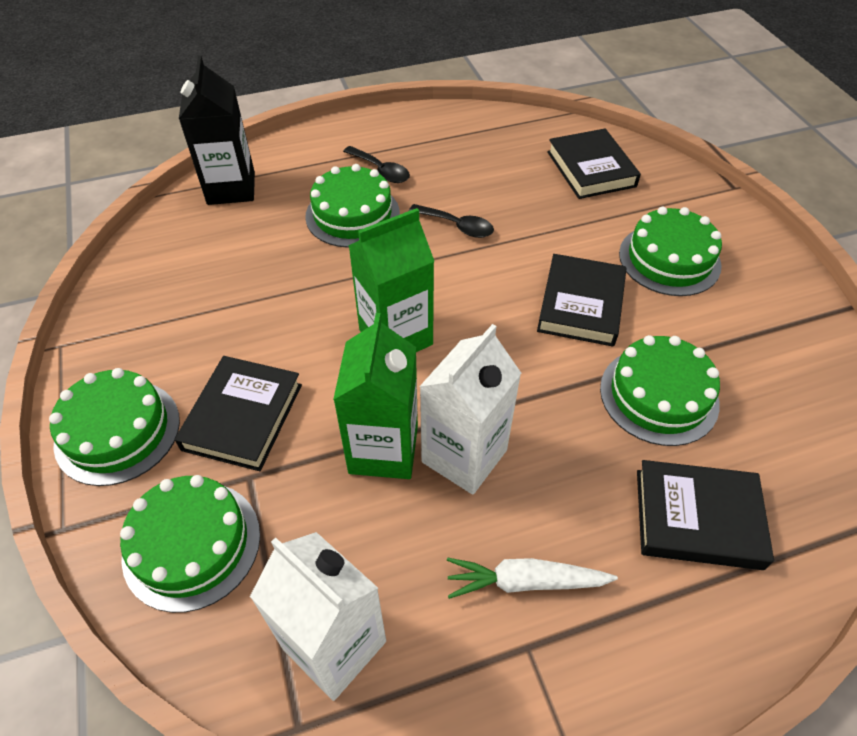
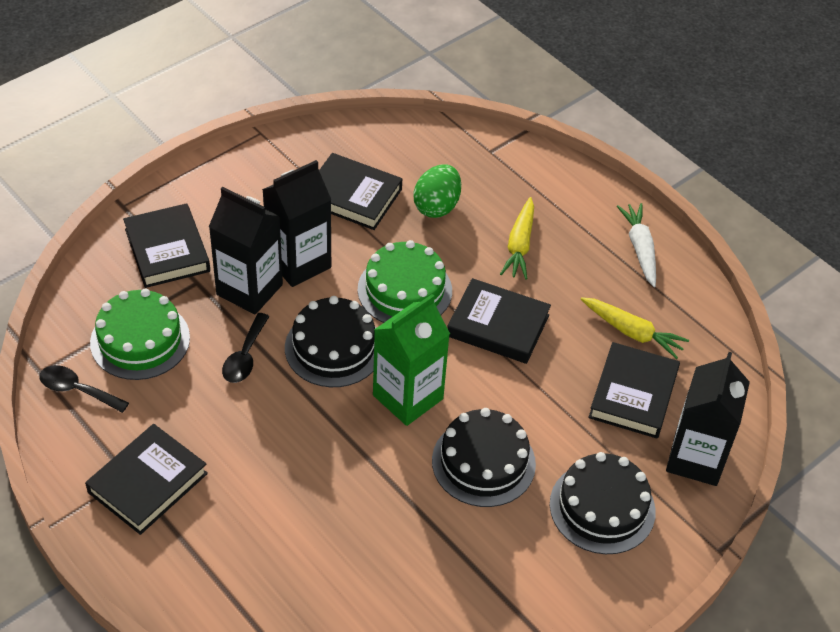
black book: 4 -> 5
black cake: 0 -> 3
black carton: 1 -> 3
green cake: 5 -> 2
green carton: 2 -> 1
green egg: 0 -> 1
white carton: 2 -> 0
yellow carrot: 0 -> 2

